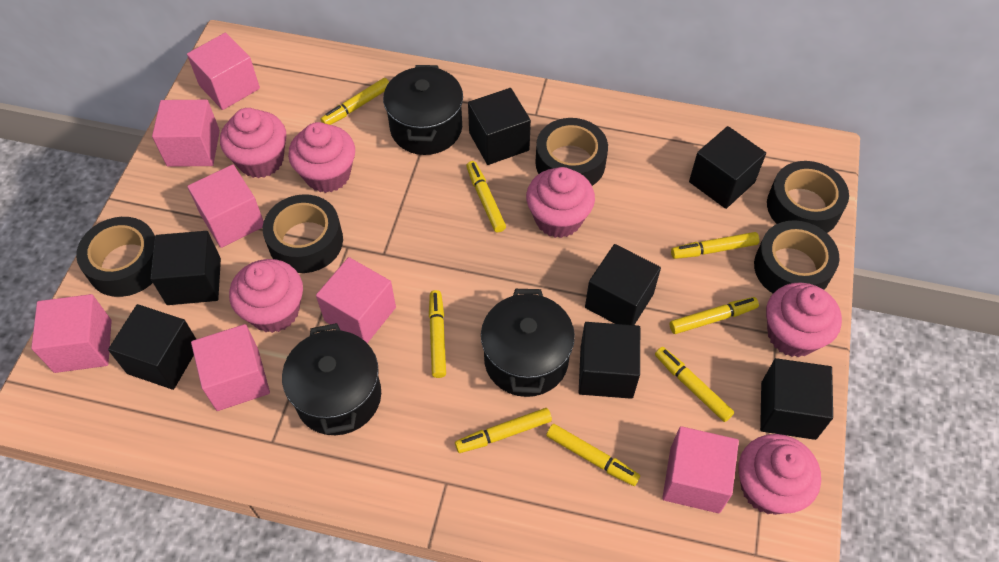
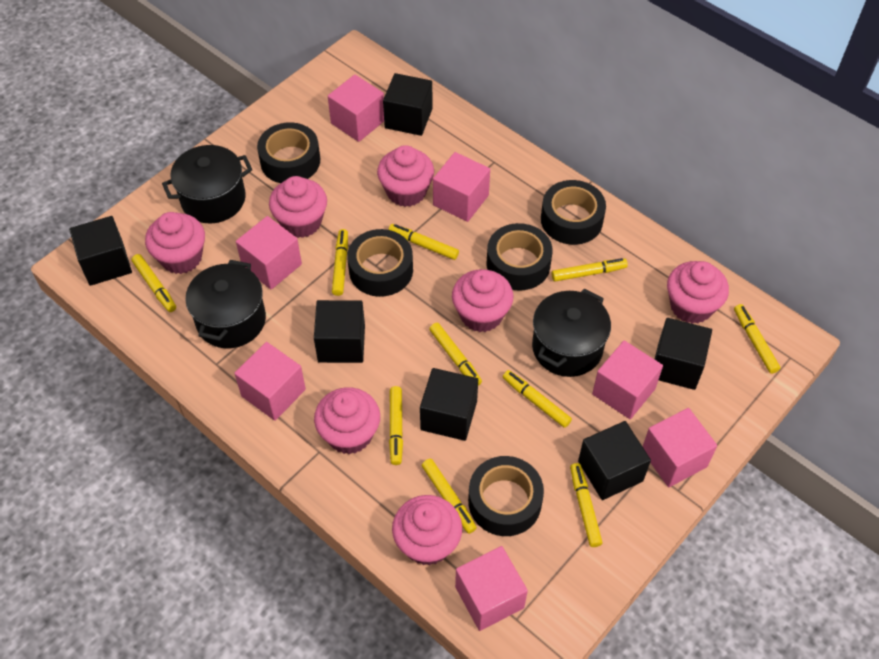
black cube: 7 -> 6
pink cupcake: 6 -> 7
yellow marker: 8 -> 10

